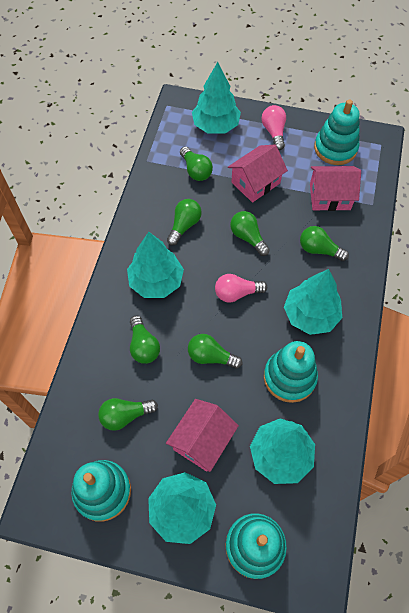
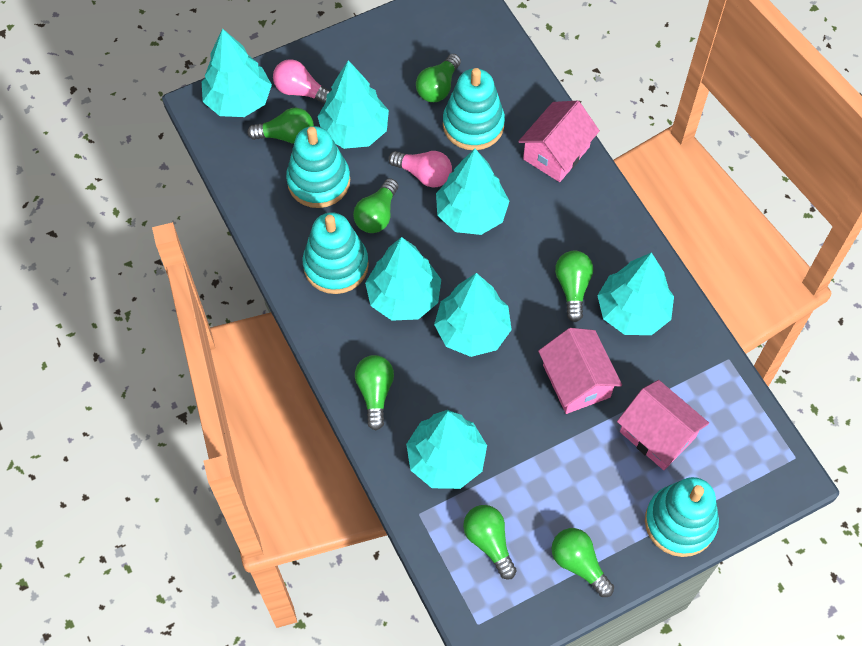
turquoise tree: 5 -> 7

